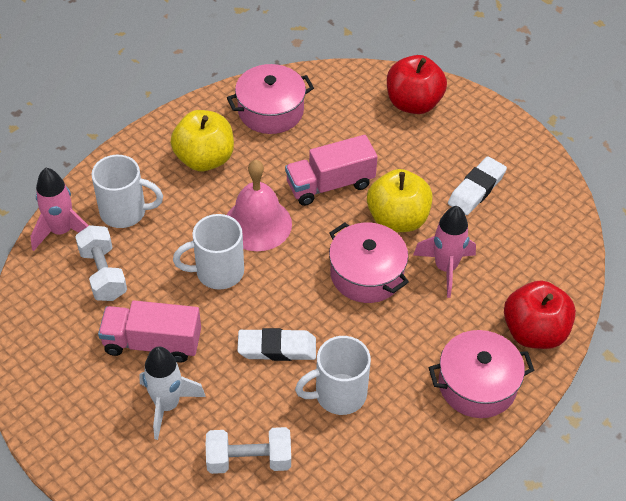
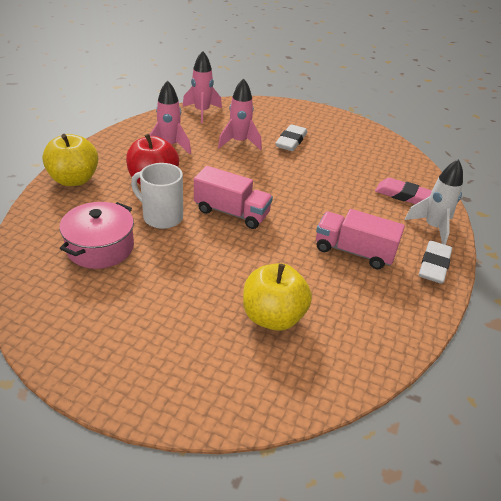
pink bell: 1 -> 0
pink eraser: 0 -> 1
pink pot: 3 -> 1
pink rocket: 2 -> 3
red apple: 2 -> 1
white dumbbell: 2 -> 0
white mug: 3 -> 1

